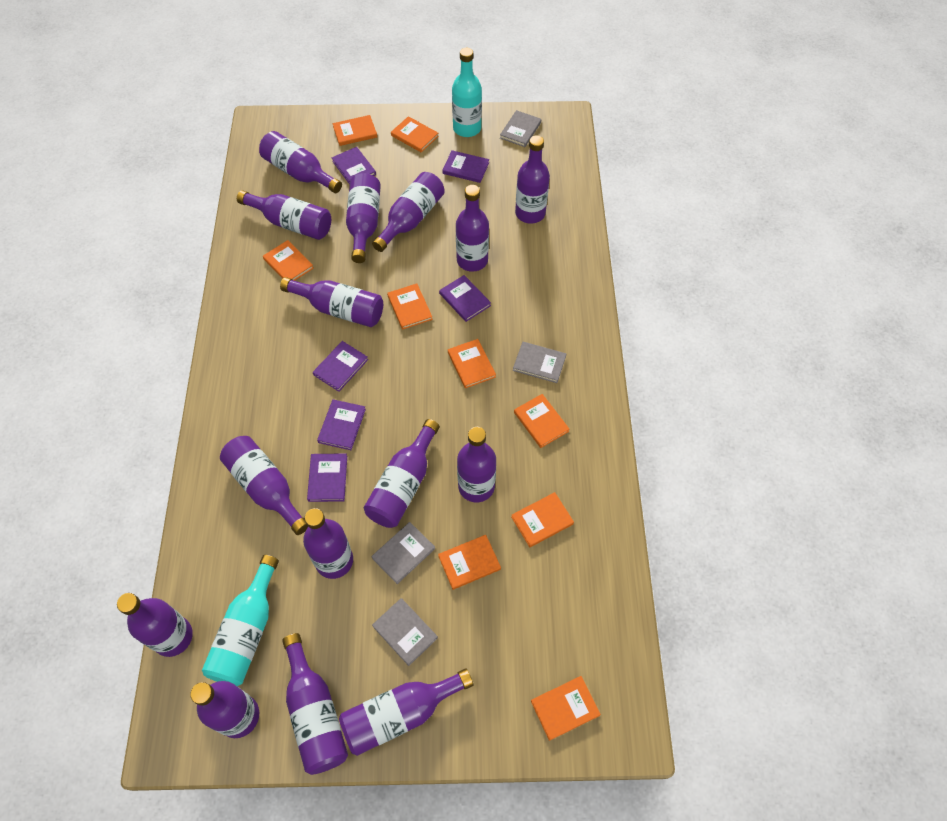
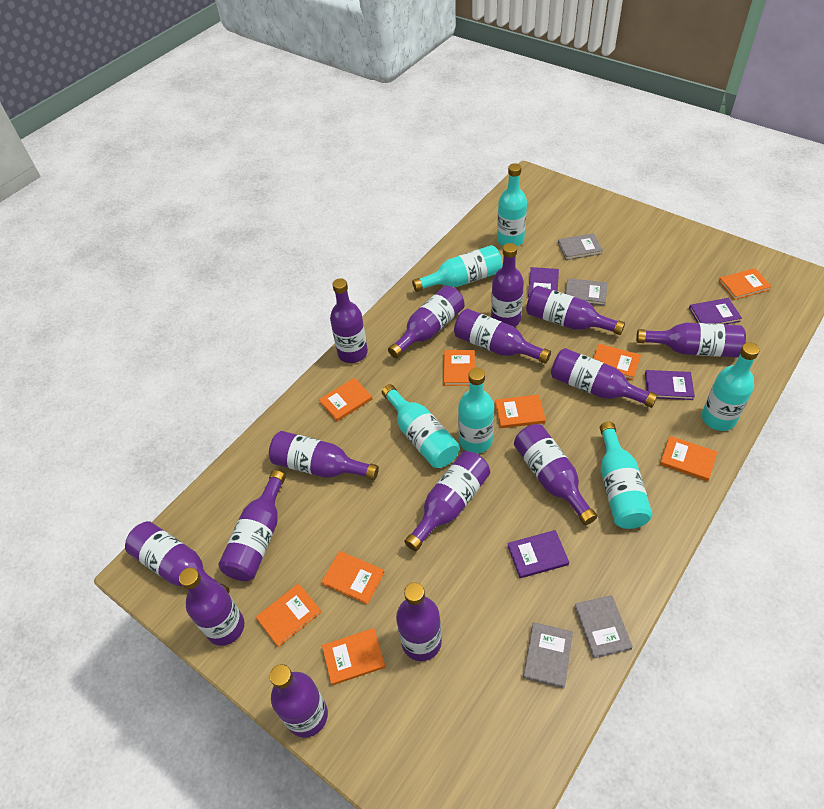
purple book: 6 -> 4
turquoise bottle: 2 -> 6

